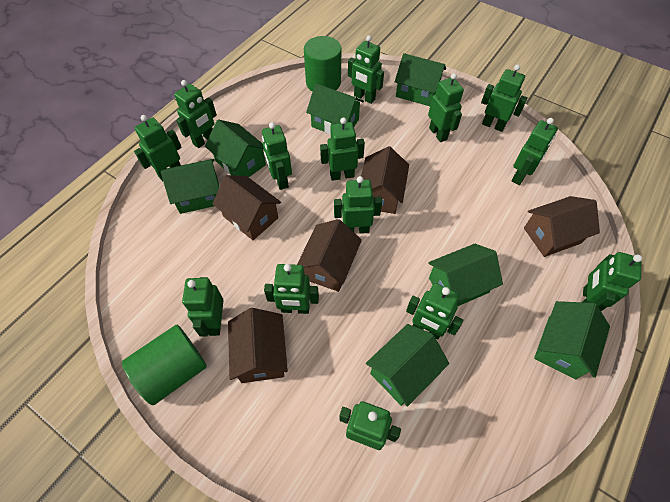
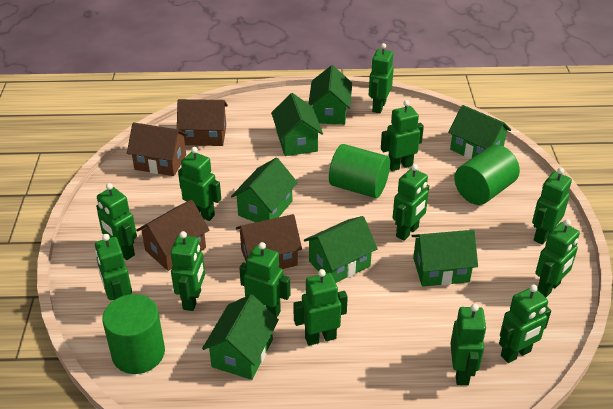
brown house: 5 -> 4
green cylinder: 2 -> 3
green robot: 14 -> 13

